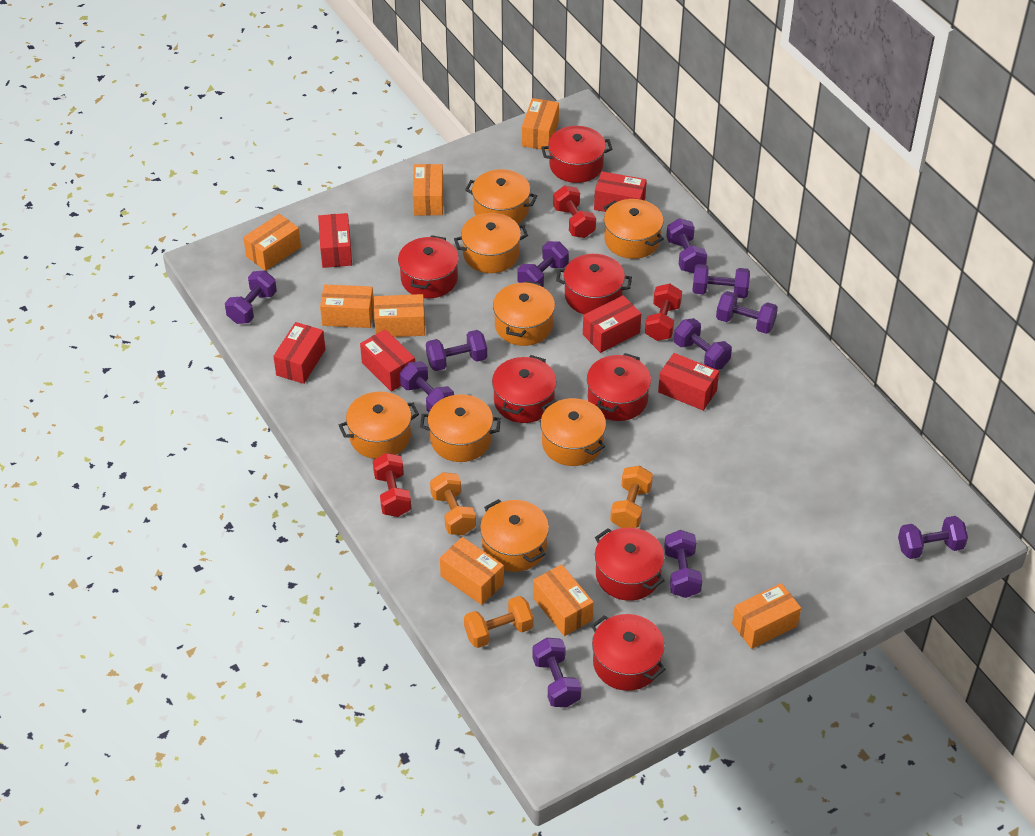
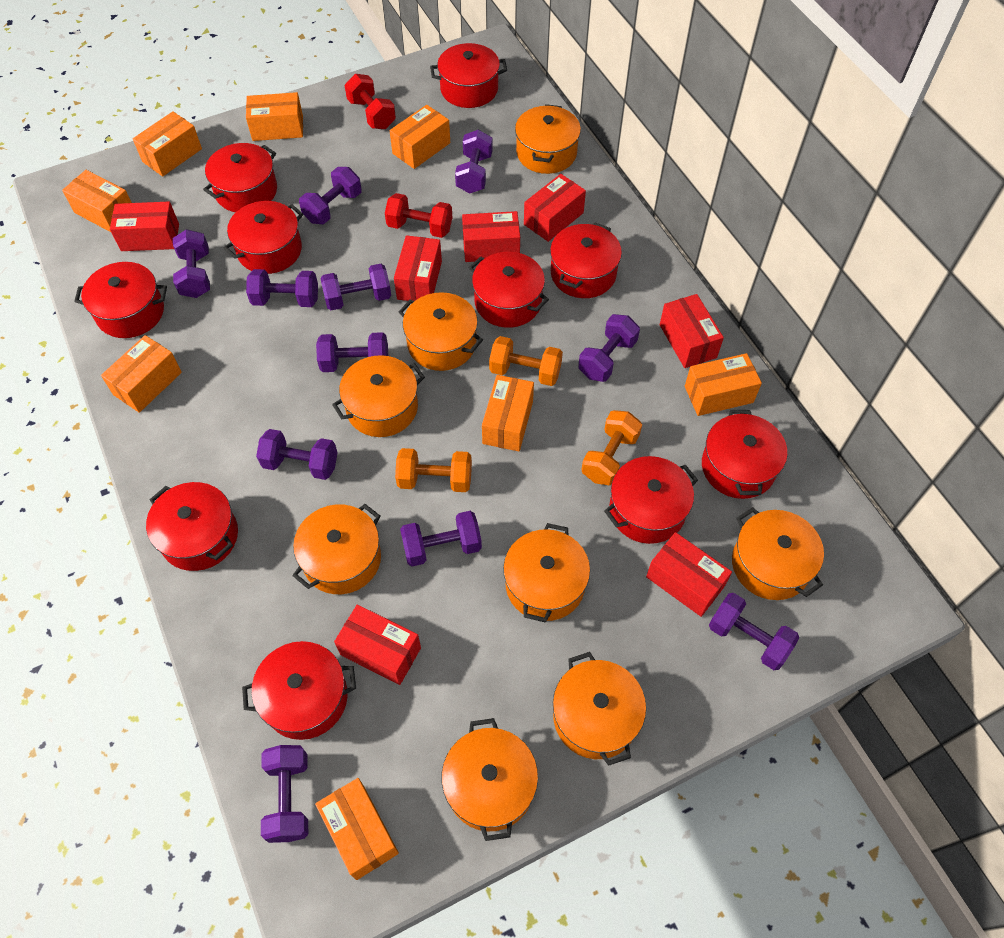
red box: 6 -> 7
red dumbbell: 3 -> 2
red pot: 7 -> 10

